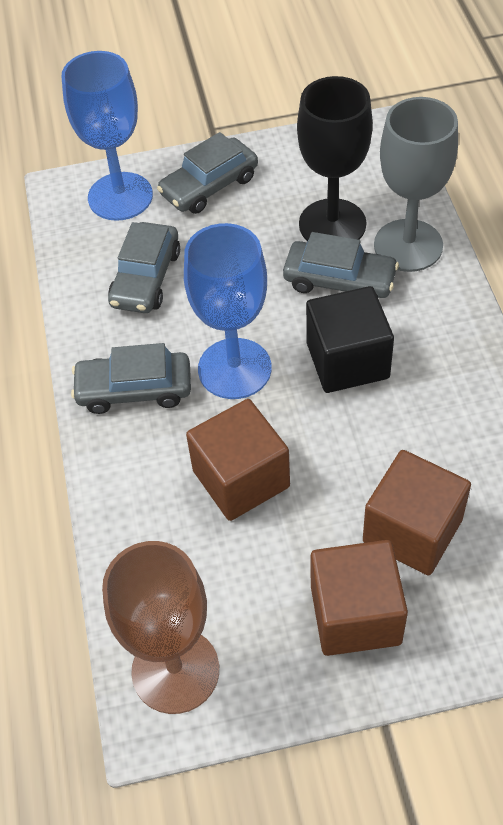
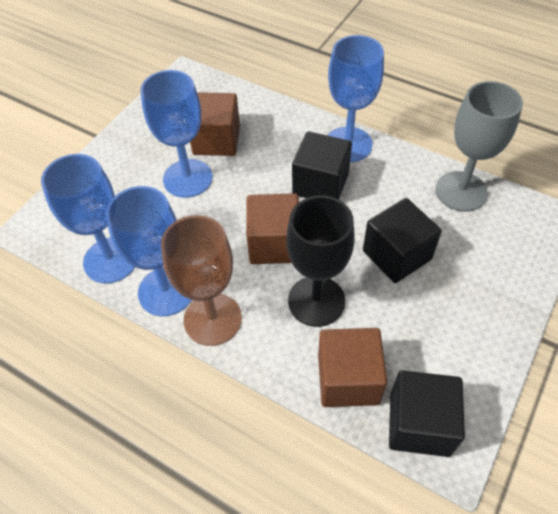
black cube: 1 -> 3
blue goblet: 2 -> 4
grey car: 4 -> 0

